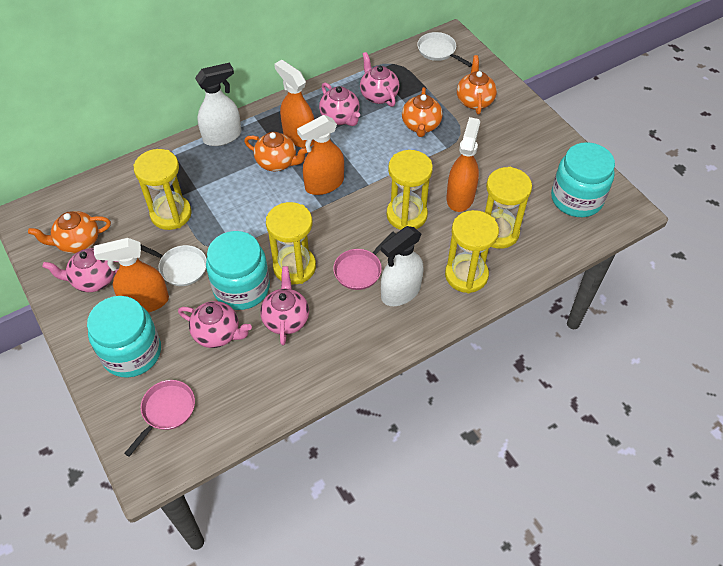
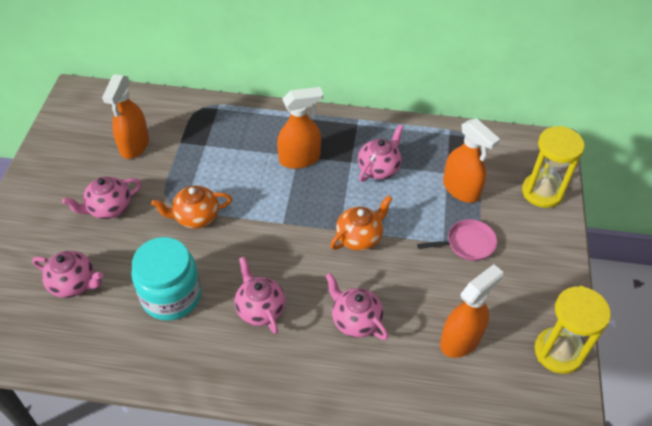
orange teapot: 4 -> 2
pink pan: 2 -> 1
turquoise jar: 3 -> 1
white pan: 2 -> 0
white spray bottle: 2 -> 0
yellow hourglass: 5 -> 2

